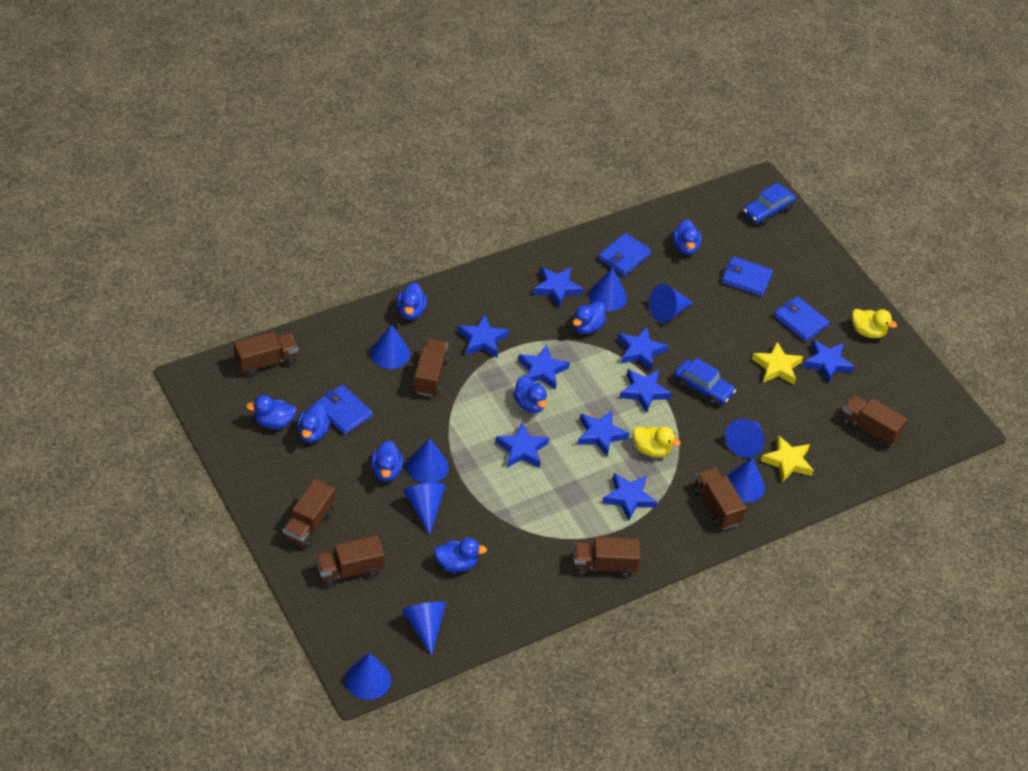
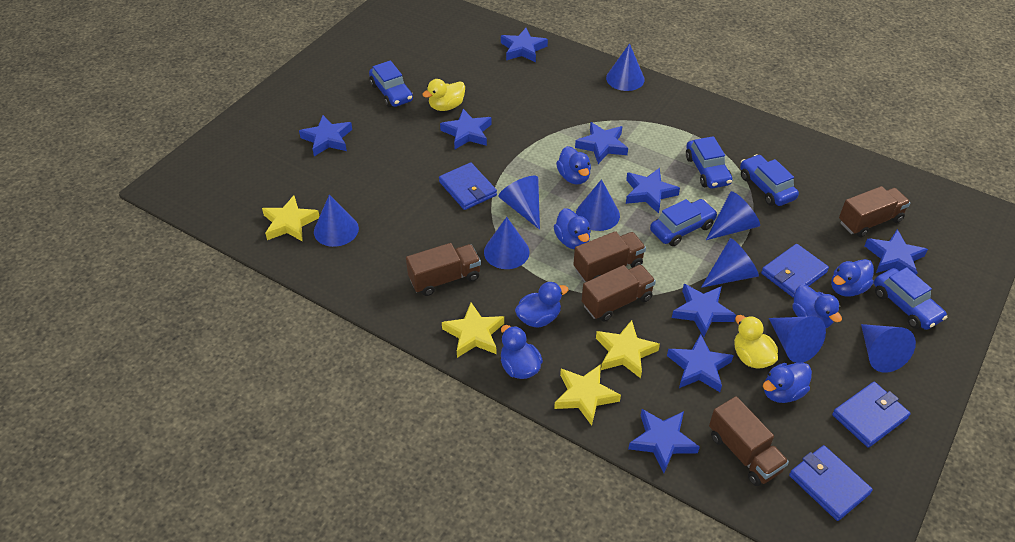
blue car: 2 -> 5
blue duck: 8 -> 7
brown truck: 7 -> 5
yellow star: 2 -> 4

